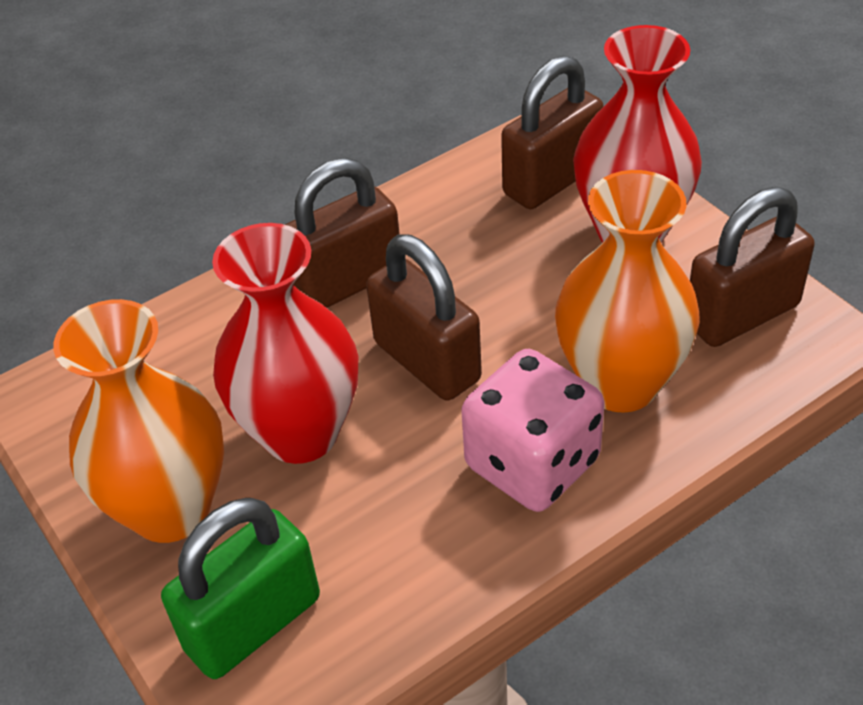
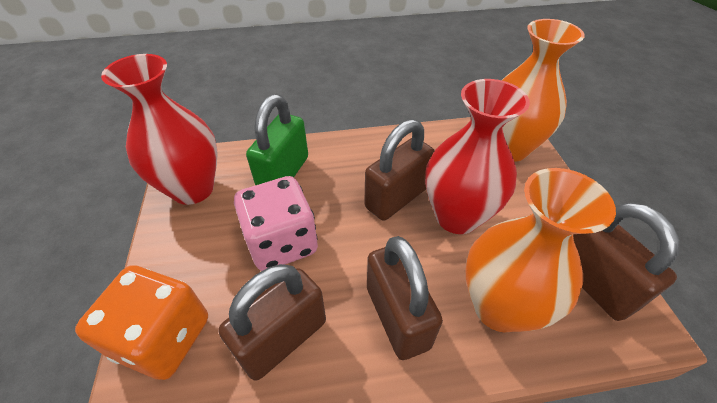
orange dice: 0 -> 1

